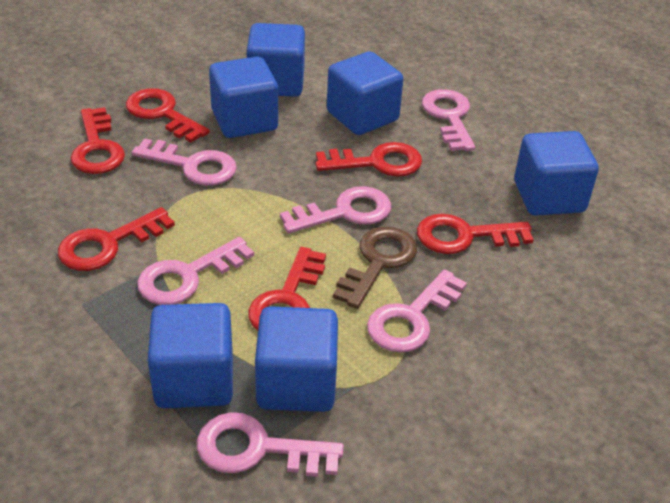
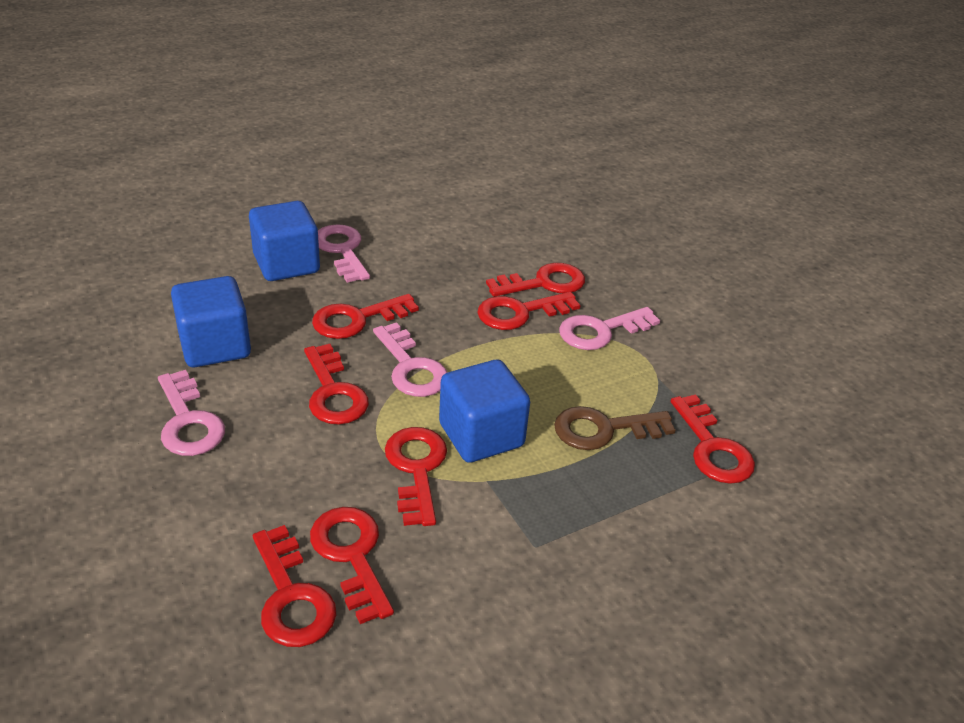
blue cube: 6 -> 3
pink key: 6 -> 4
red key: 6 -> 8

